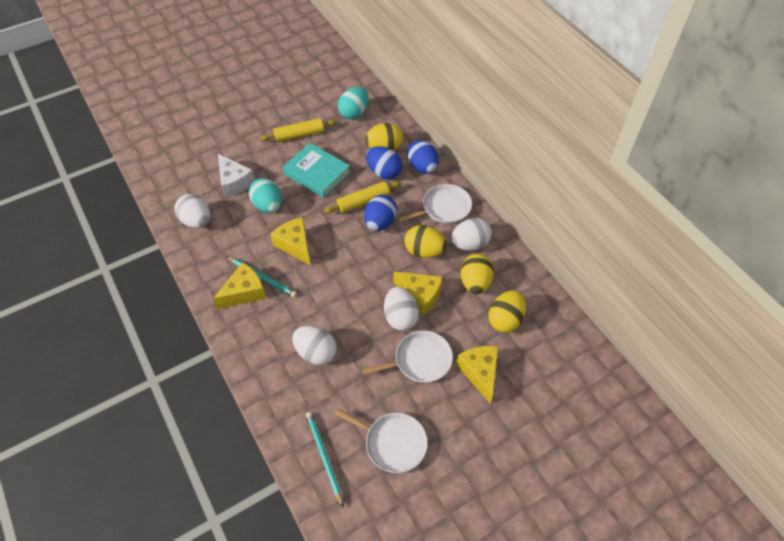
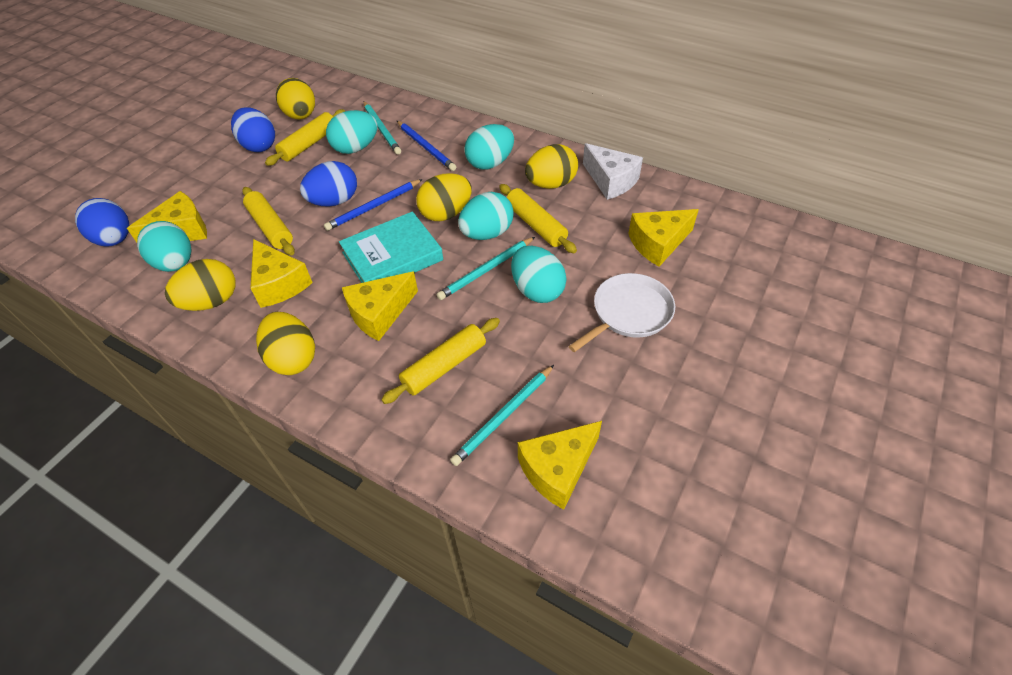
blue pencil: 0 -> 2
turquoise egg: 2 -> 5
turquoise pencil: 2 -> 3
white egg: 4 -> 0
white pan: 3 -> 1
yellow cheese: 4 -> 5
yellow egg: 4 -> 5
yellow rolling pin: 2 -> 4

